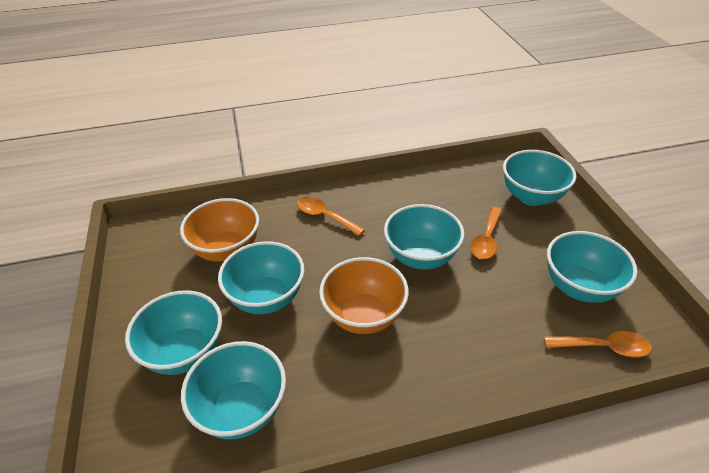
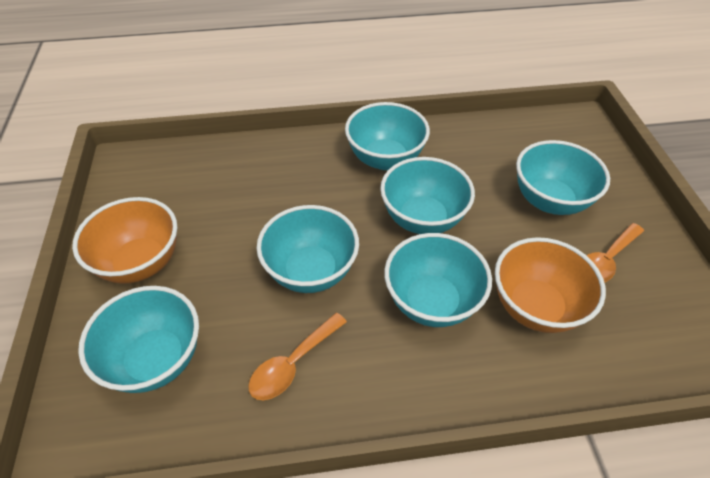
orange spoon: 3 -> 2

